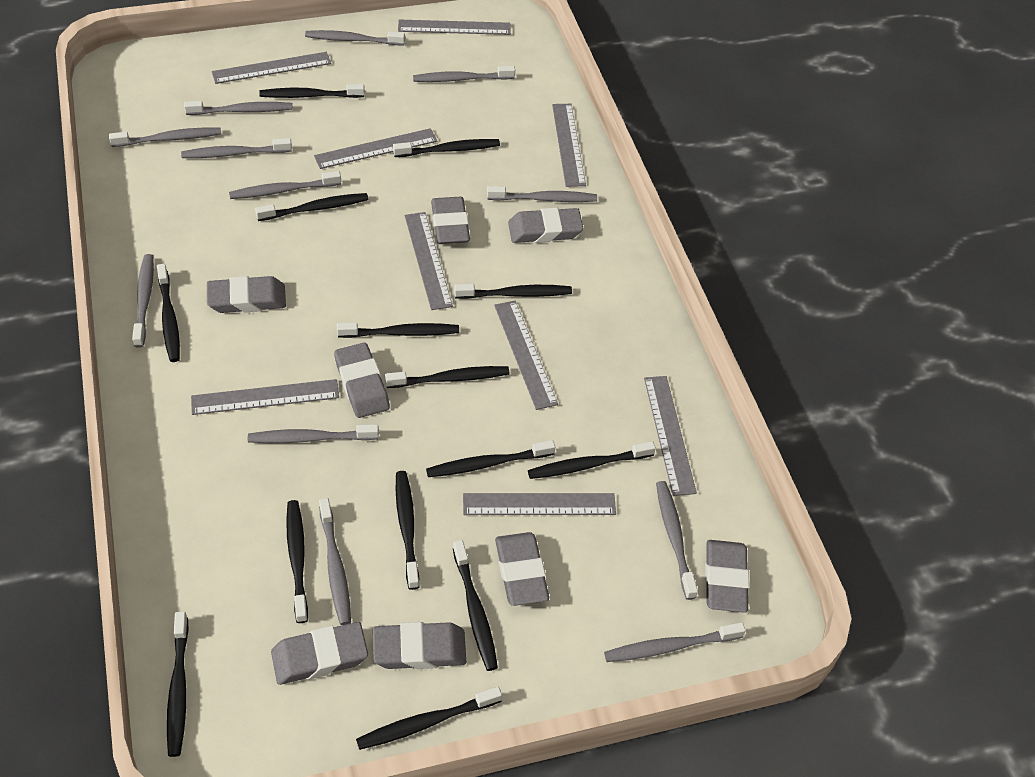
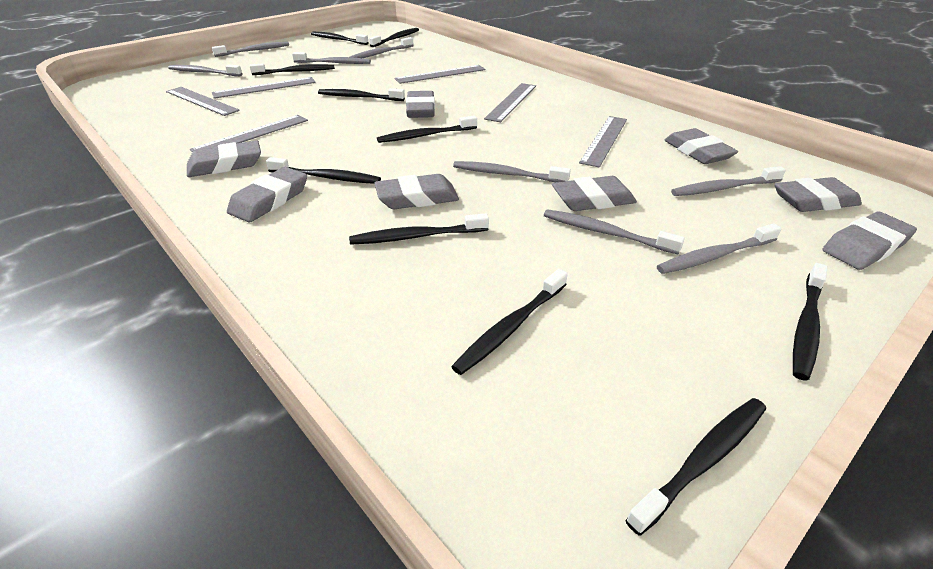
black toothbrush: 14 -> 10
grey ruler: 9 -> 6
grey toothbrush: 12 -> 8

